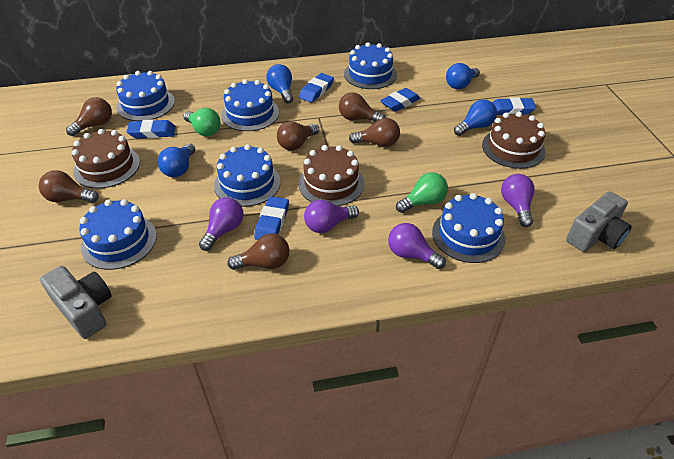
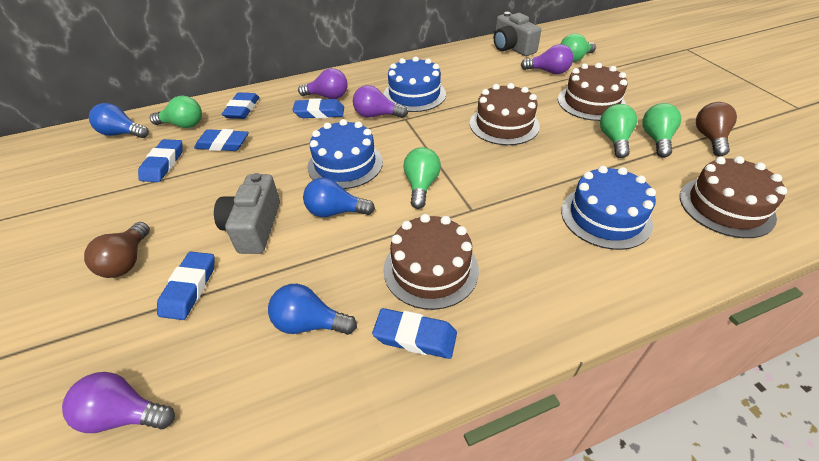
blue cake: 6 -> 3
blue eraser: 5 -> 6
blue light bulb: 4 -> 3
brown cake: 3 -> 4
brown light bulb: 6 -> 2
green light bulb: 2 -> 5

